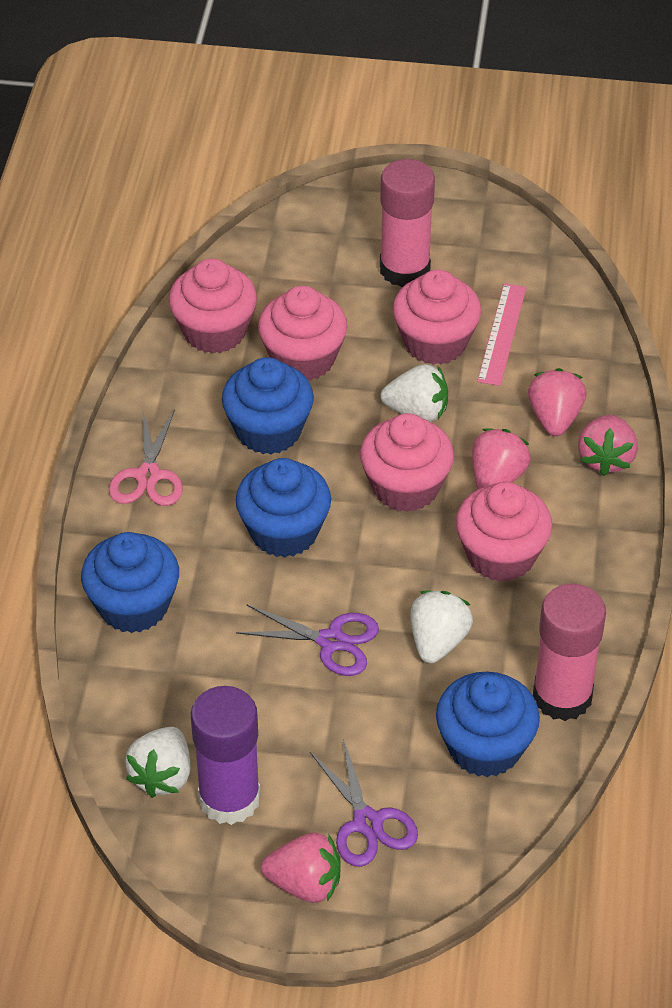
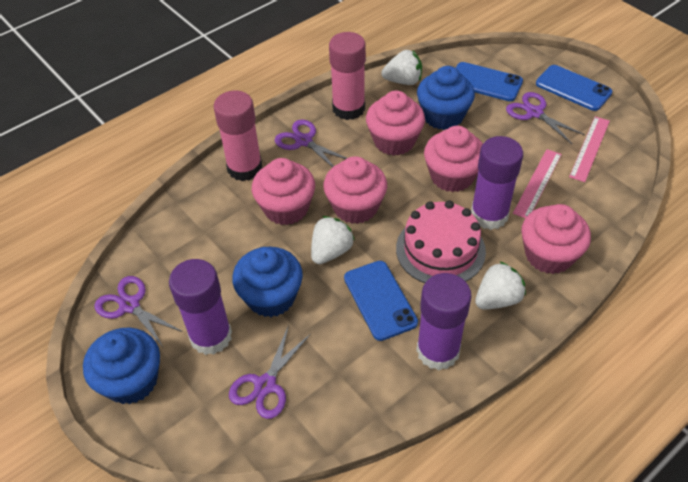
blue cupcake: 4 -> 3
blue phone: 0 -> 3
pink cake: 0 -> 1
pink ruler: 1 -> 2
pink scissors: 1 -> 0
pink strawberry: 4 -> 0
purple glue stick: 1 -> 3
purple scissors: 2 -> 4

